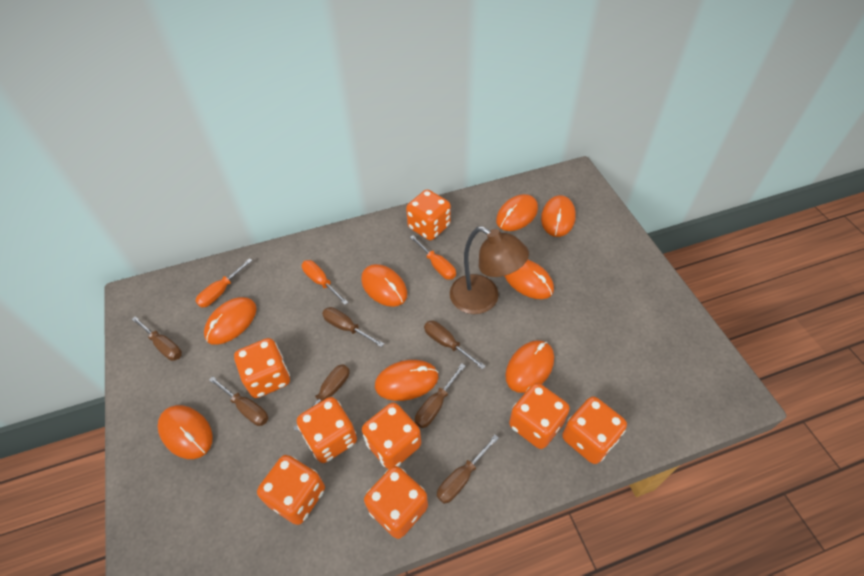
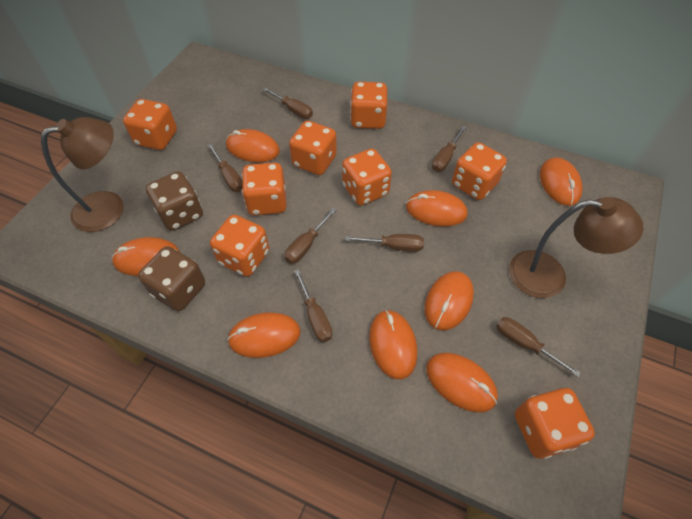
brown dice: 0 -> 2
brown lamp: 1 -> 2
orange screwdriver: 3 -> 0

